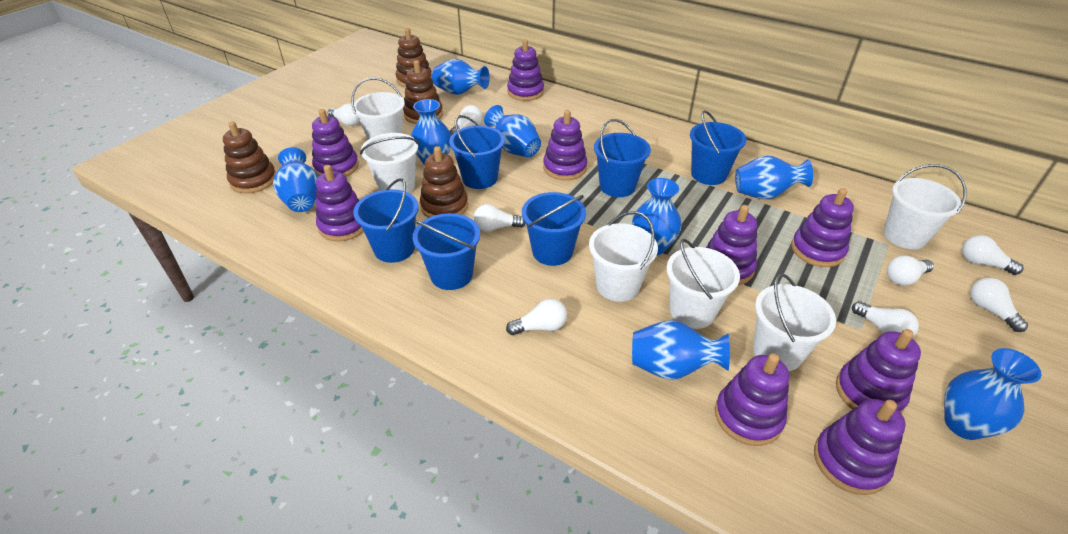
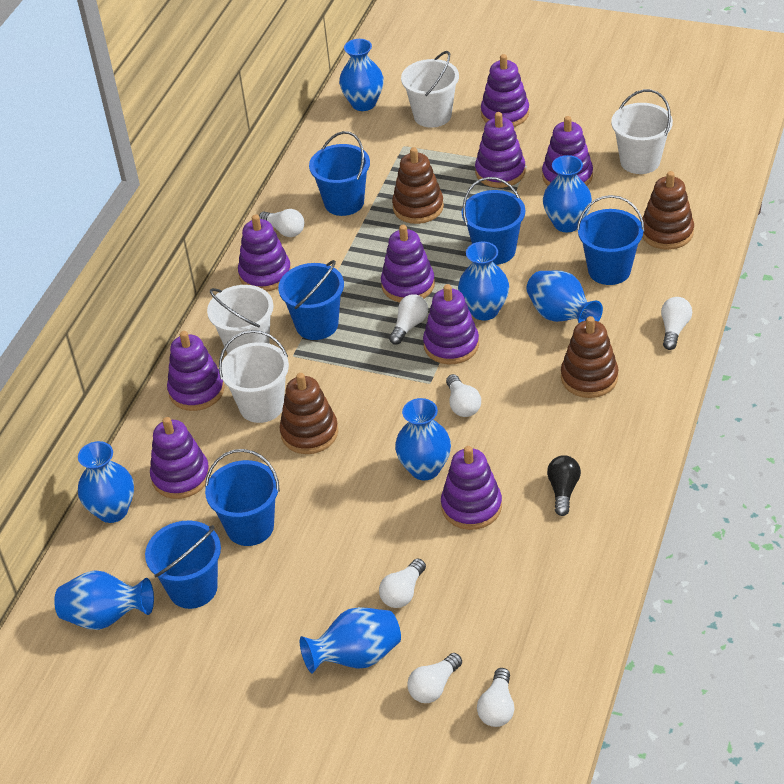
black light bulb: 0 -> 1
white bucket: 6 -> 4
white light bulb: 8 -> 7

